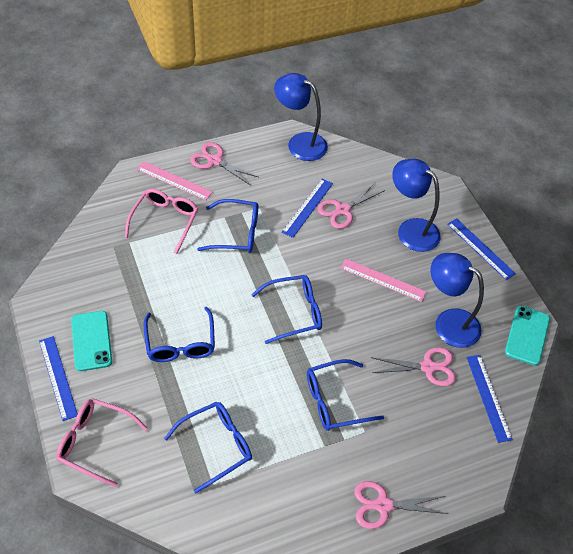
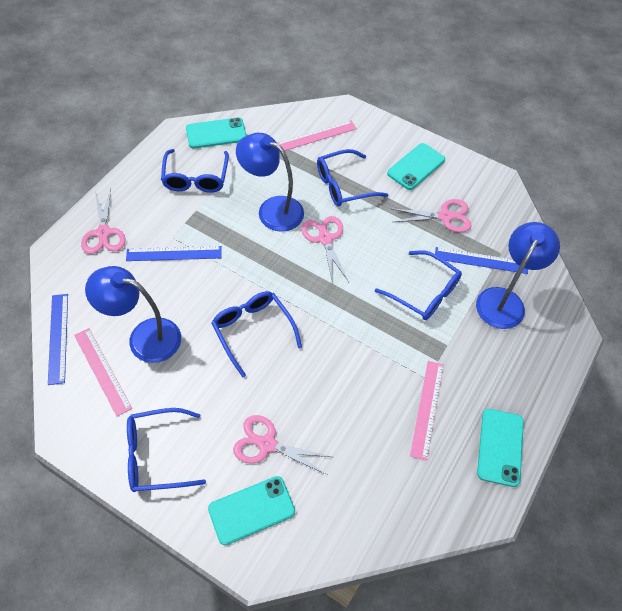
blue ruler: 4 -> 3
pink glasses: 2 -> 0
pink ruler: 2 -> 3
turquoise phone: 2 -> 4

